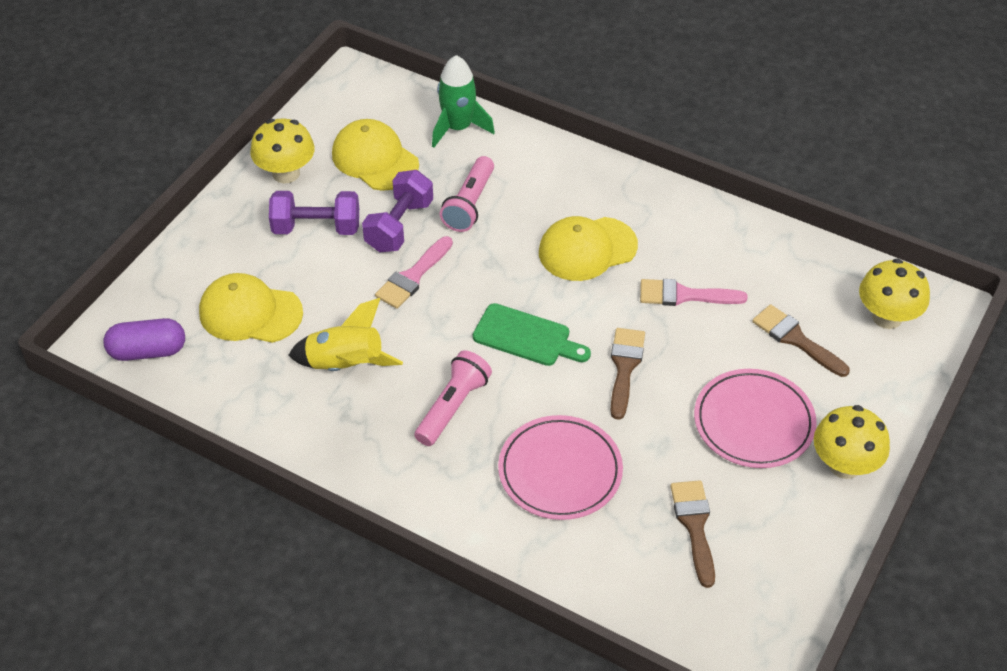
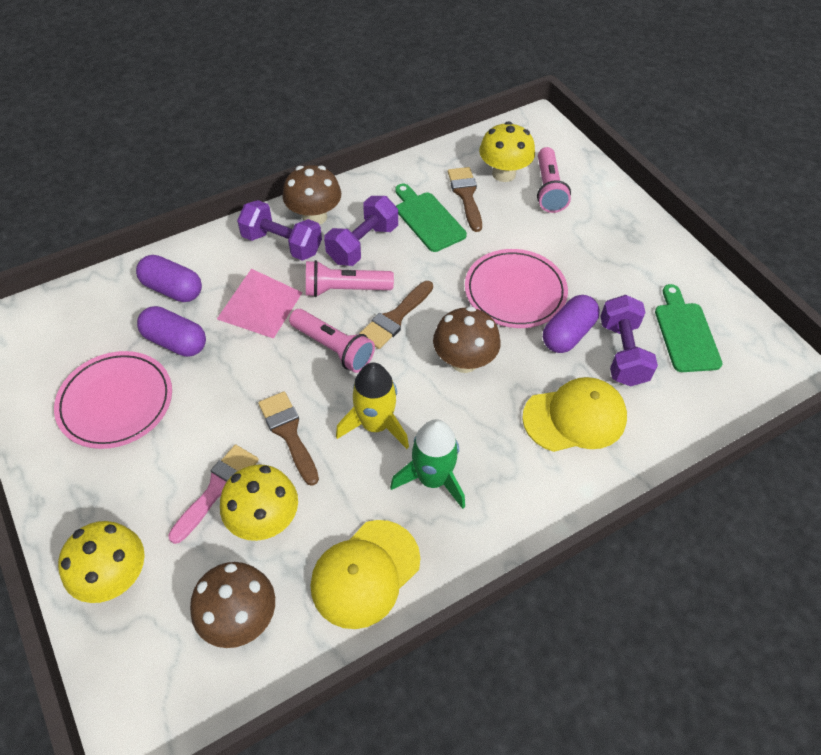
brown mushroom: 0 -> 3
green cutting board: 1 -> 2
pink brush: 2 -> 1
pink flashlight: 2 -> 3
pink pyramid: 0 -> 1
purple capsule: 1 -> 3
purple dumbbell: 2 -> 3
yellow cap: 3 -> 2

